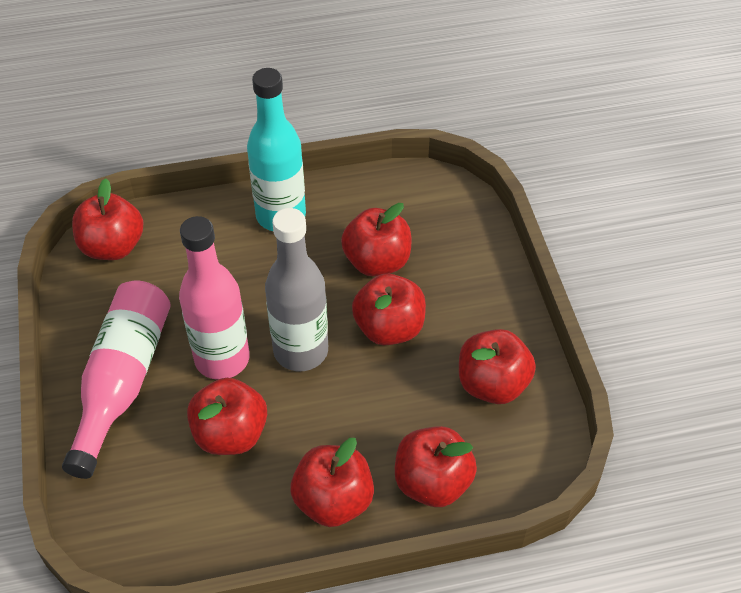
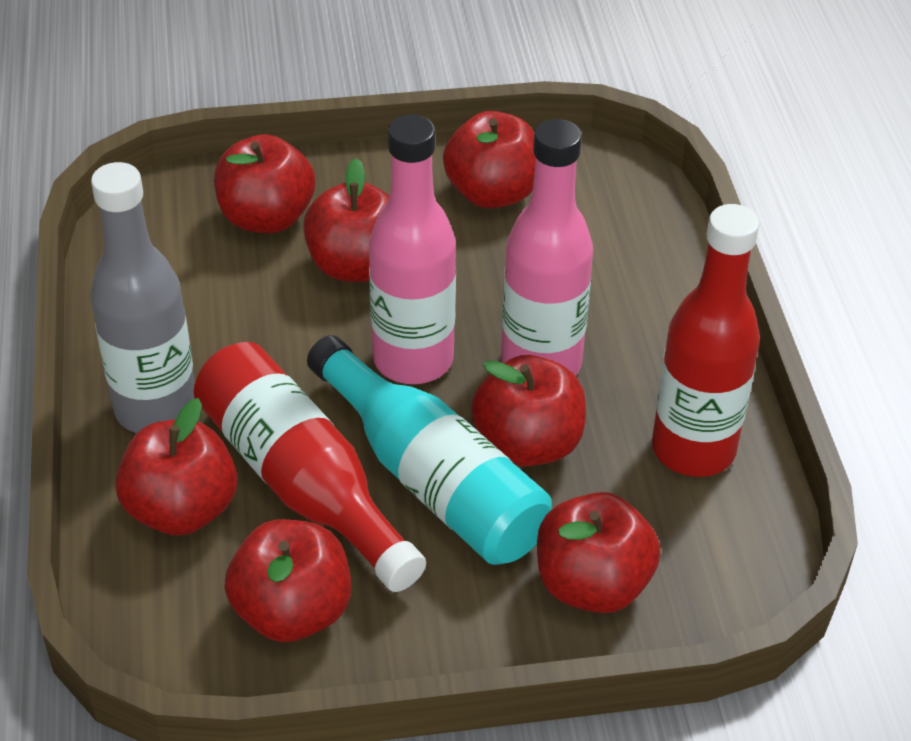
red bottle: 0 -> 2

